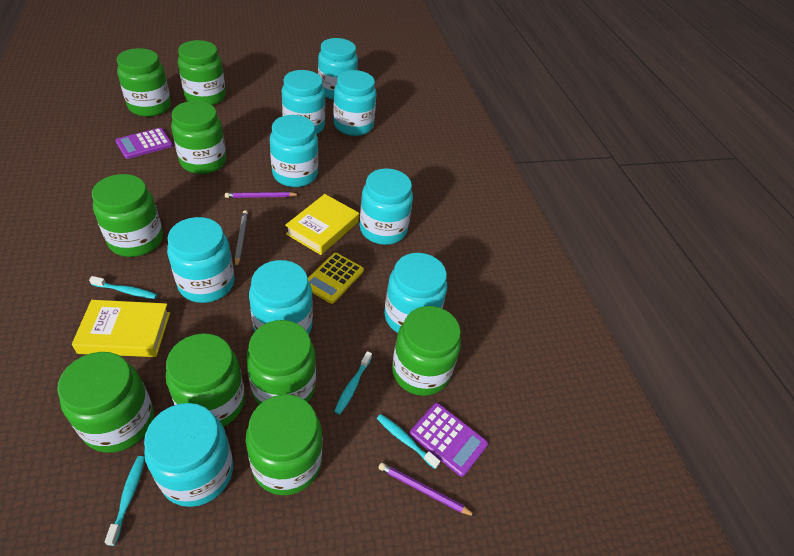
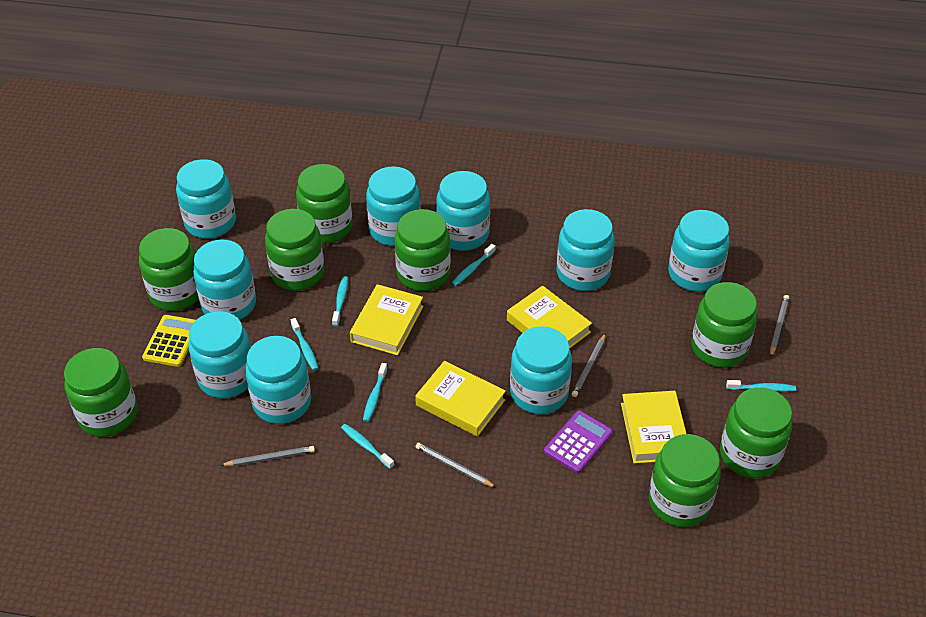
green jar: 9 -> 8
grey pencil: 1 -> 4
purple calculator: 2 -> 1
purple pencil: 2 -> 0
turquoise toothbrush: 4 -> 6
yellow book: 2 -> 4

